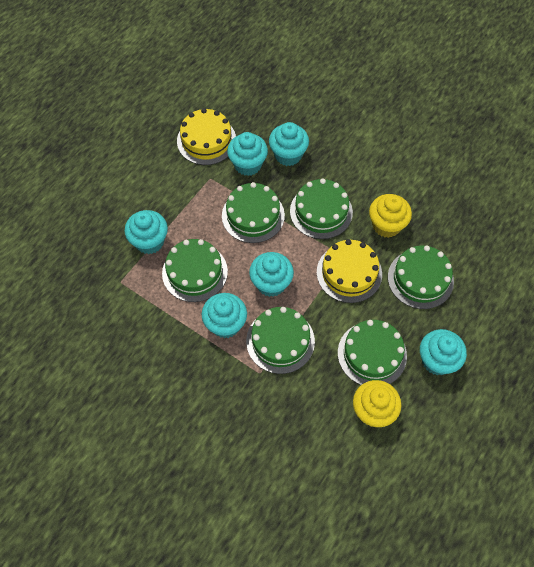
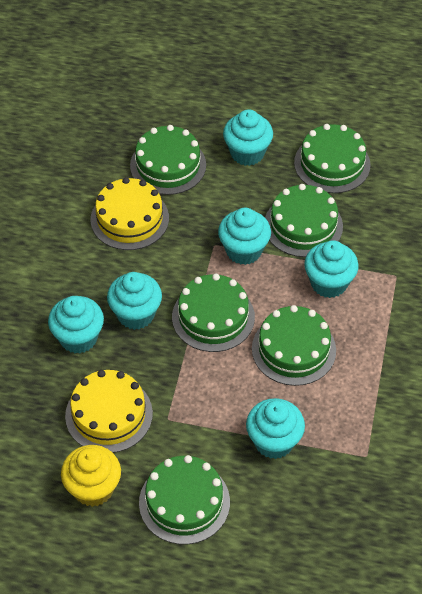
yellow cupcake: 2 -> 1

